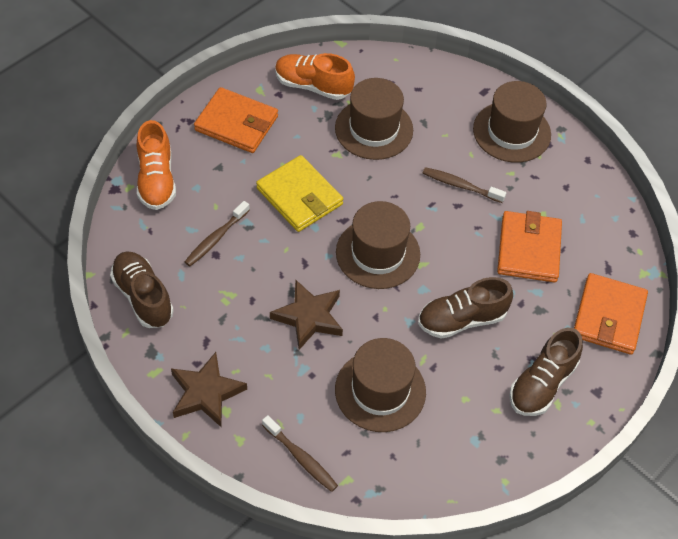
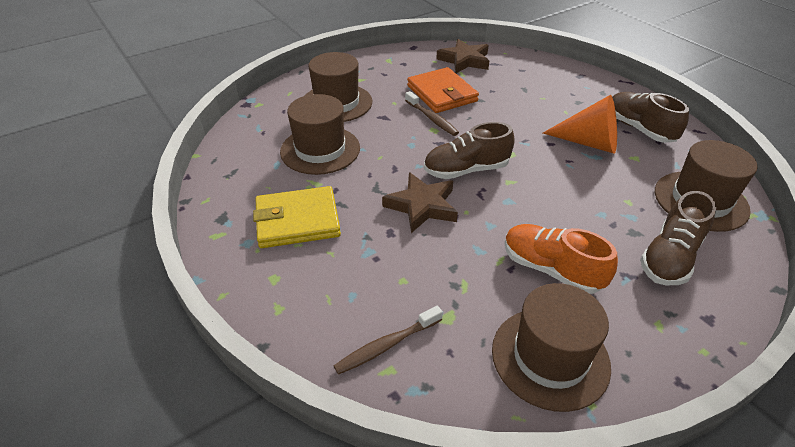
brown toothbrush: 3 -> 2
orange cone: 0 -> 1
orange shoe: 2 -> 1
orange wallet: 3 -> 1

